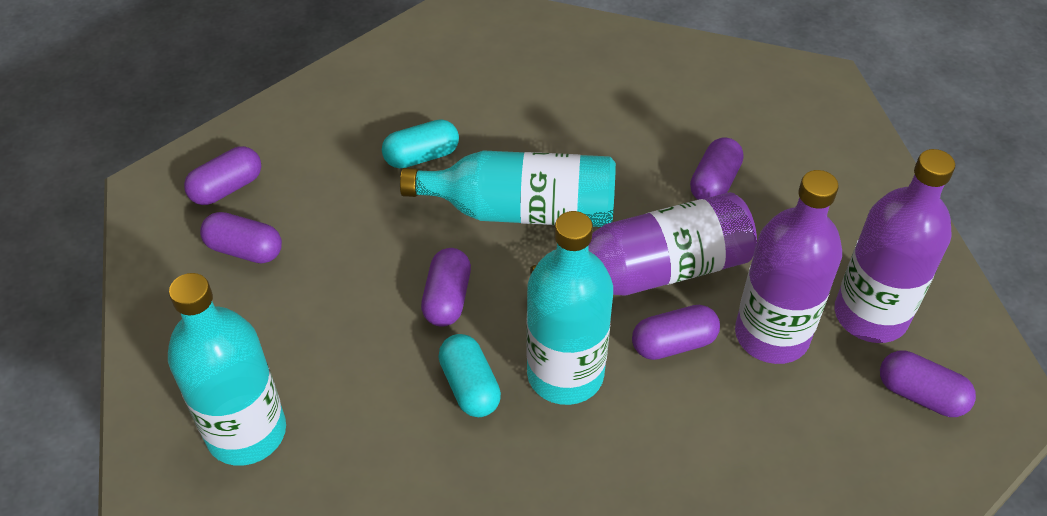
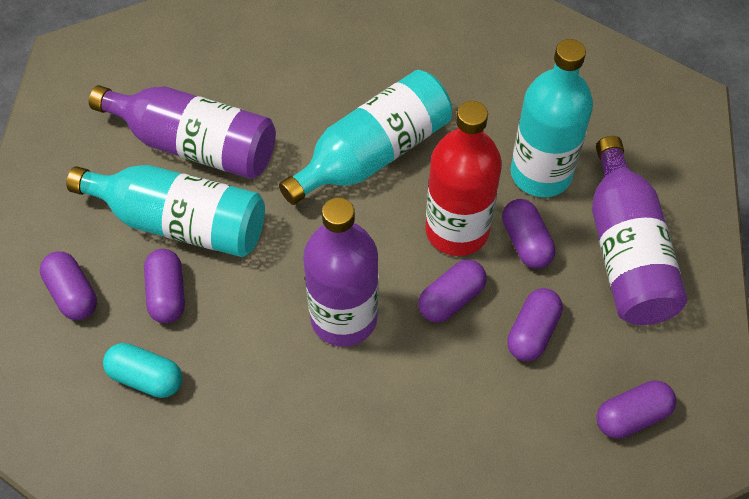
red bottle: 0 -> 1
turquoise capsule: 2 -> 1

